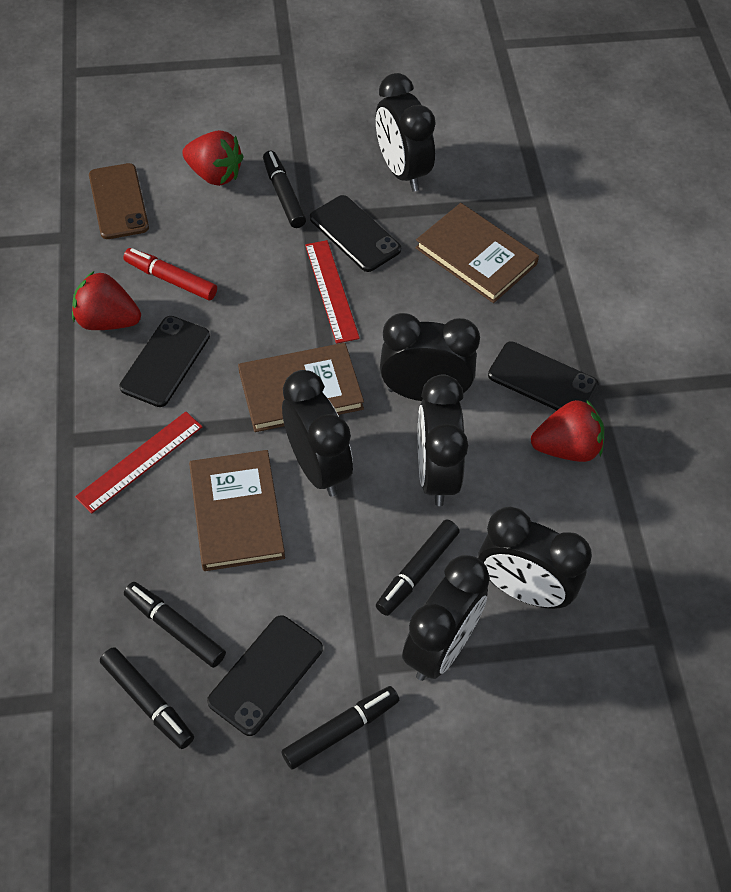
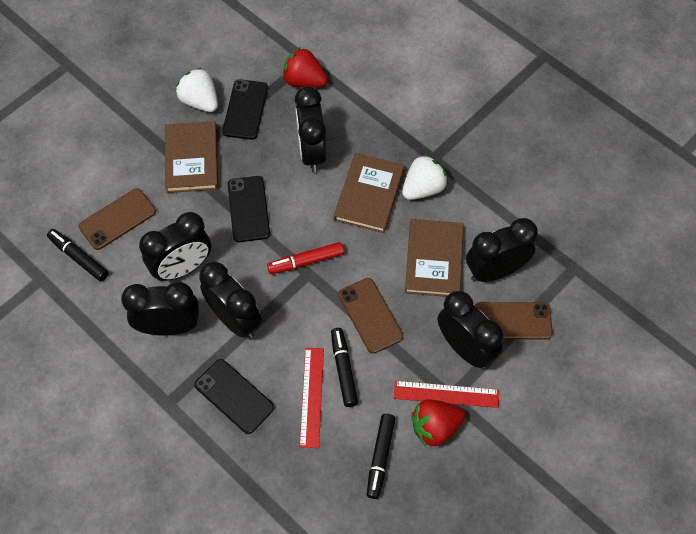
black marker: 5 -> 3
black phone: 4 -> 3
brown phone: 1 -> 3
red strawberry: 3 -> 2
white strawberry: 0 -> 2

